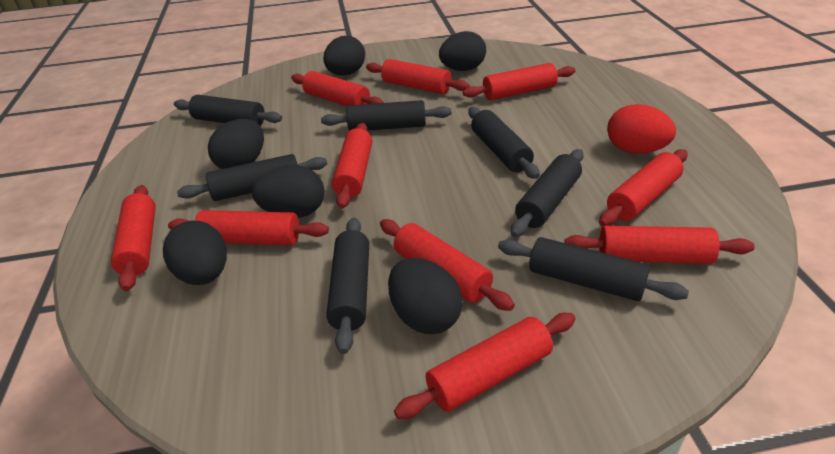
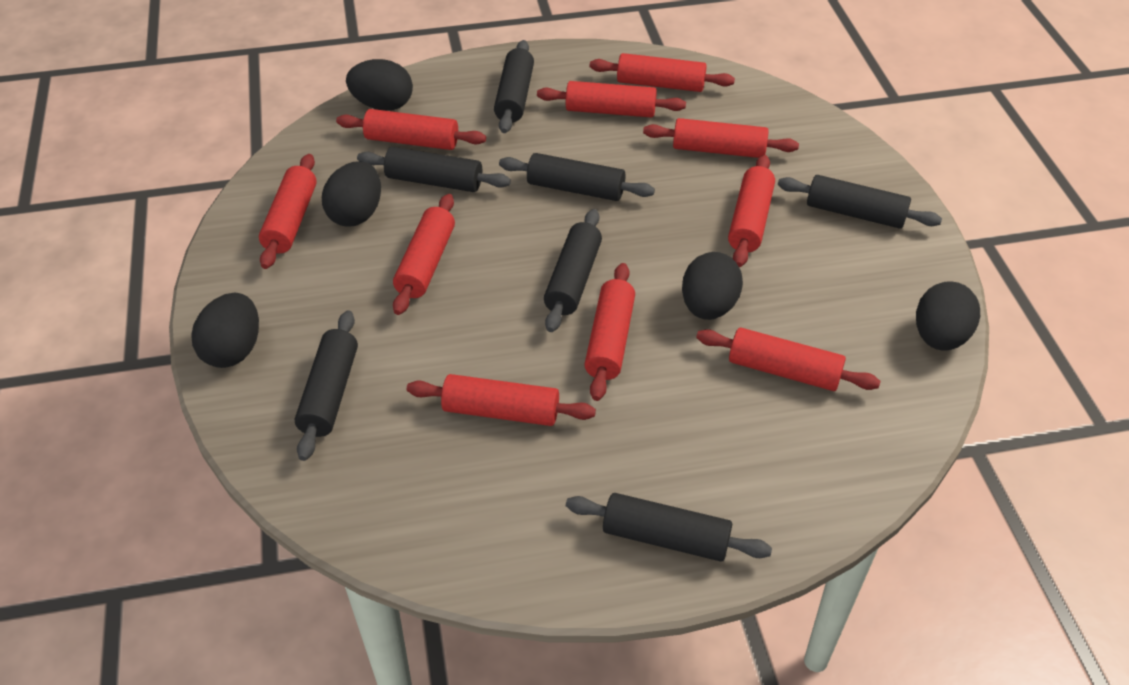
black egg: 6 -> 5
red egg: 1 -> 0

